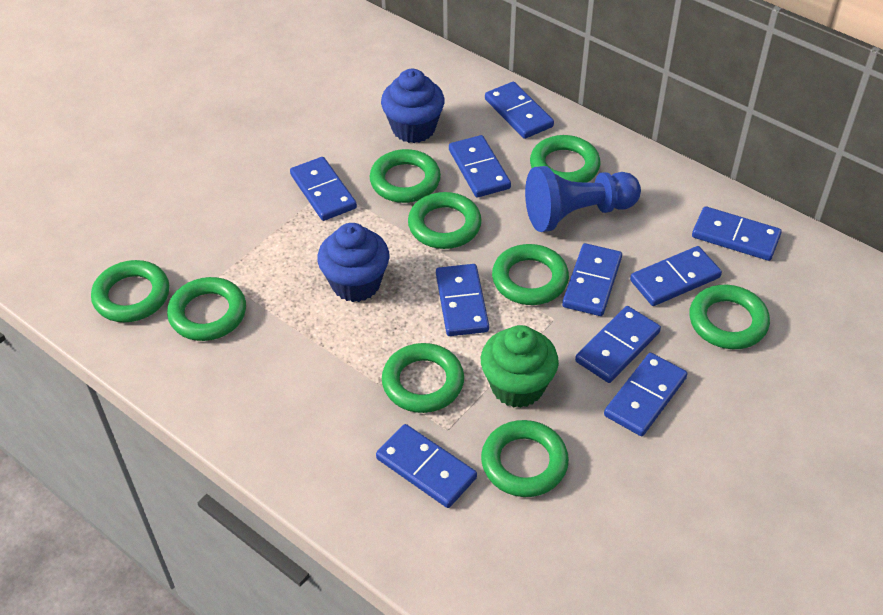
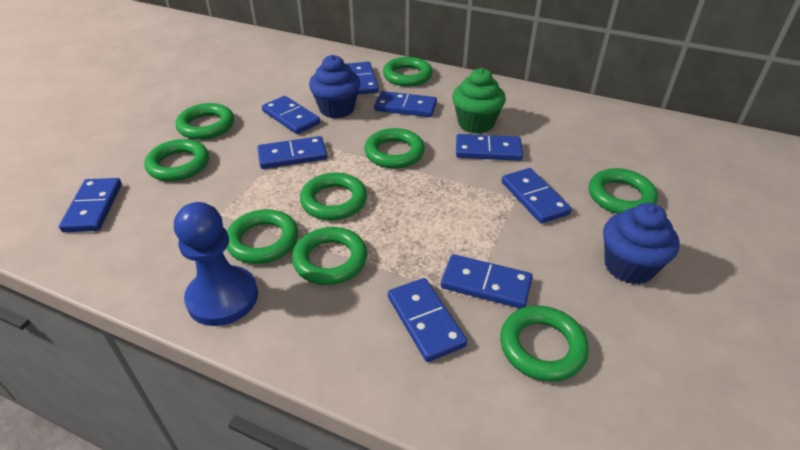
blue domino: 10 -> 9

